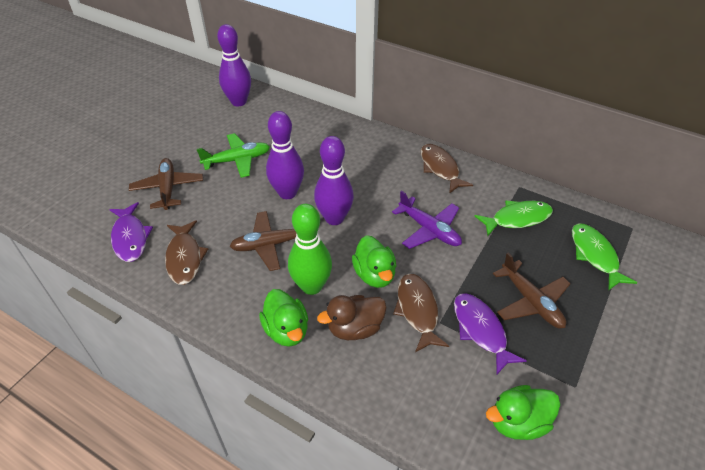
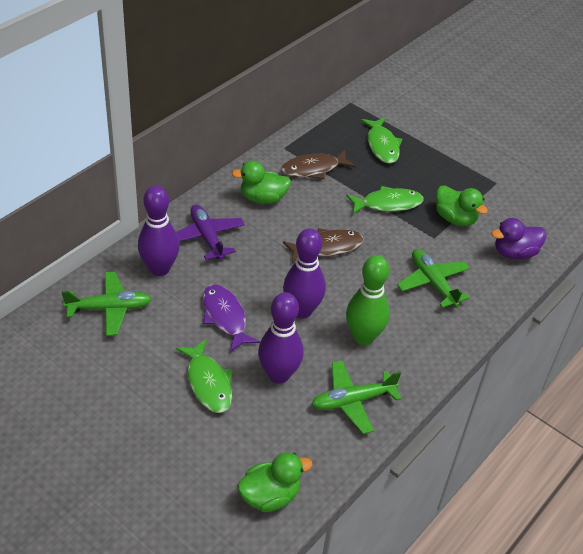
brown duck: 1 -> 0
brown fish: 3 -> 2
brown plane: 3 -> 0
green fish: 2 -> 3
green plane: 1 -> 3
purple duck: 0 -> 1
purple fish: 2 -> 1

